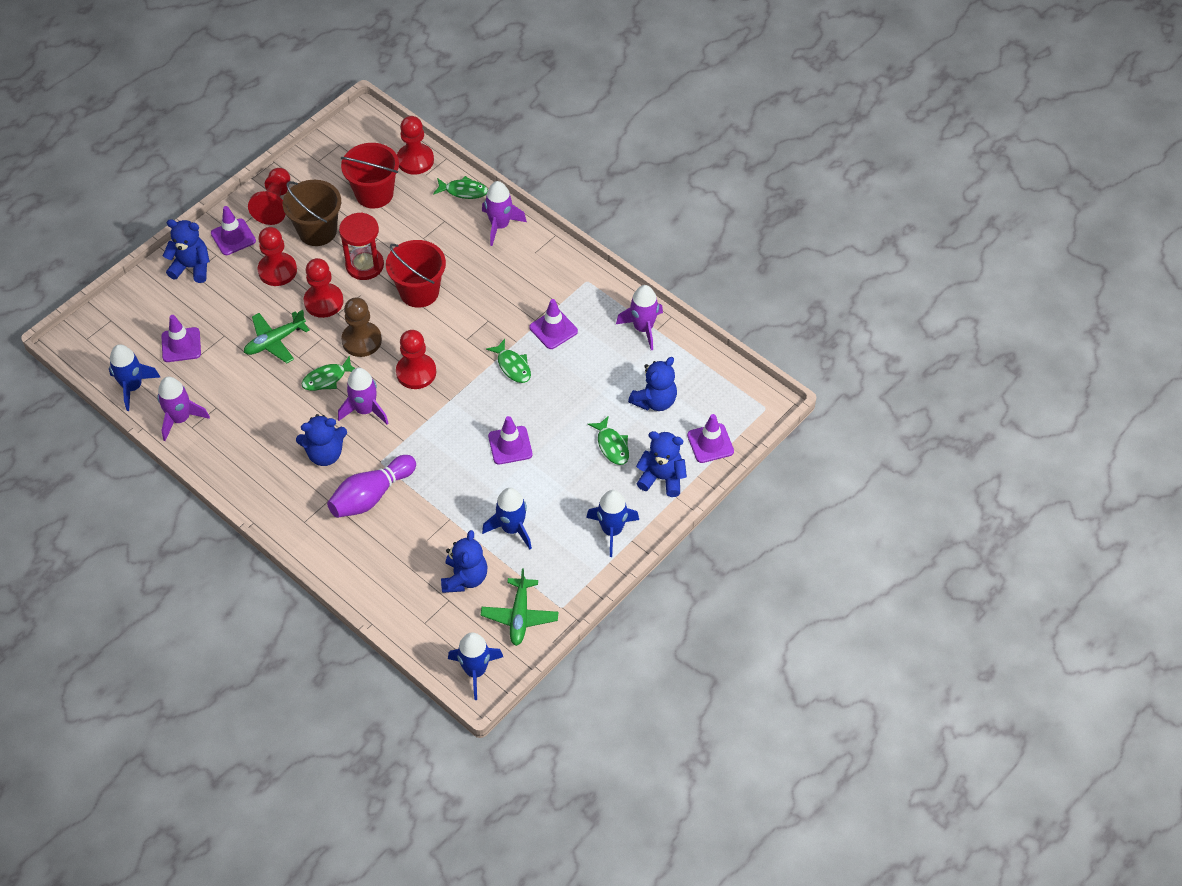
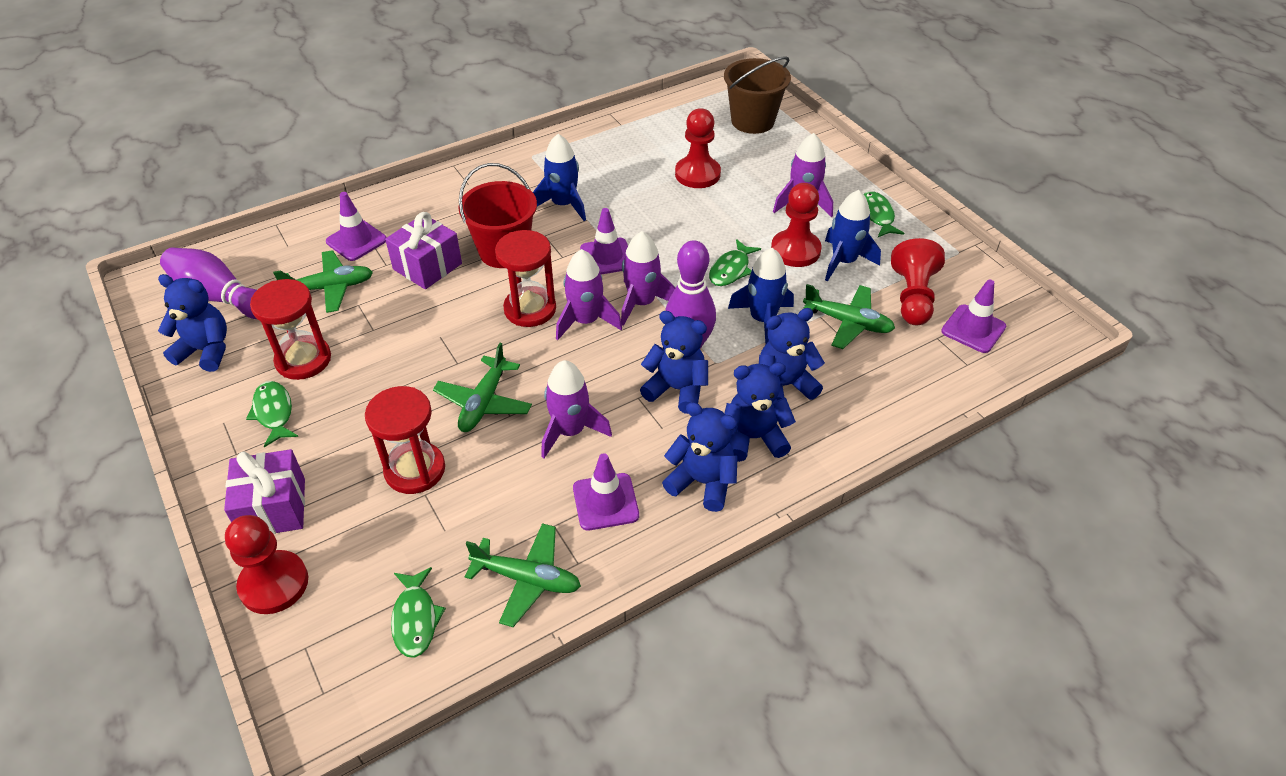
blue rocket: 4 -> 3
brown pawn: 1 -> 0
green plane: 2 -> 4
purple bowling pin: 1 -> 2
purple gift: 0 -> 2
purple traffic cone: 5 -> 4
red bucket: 2 -> 1
red hourglass: 1 -> 3
red pawn: 5 -> 4

